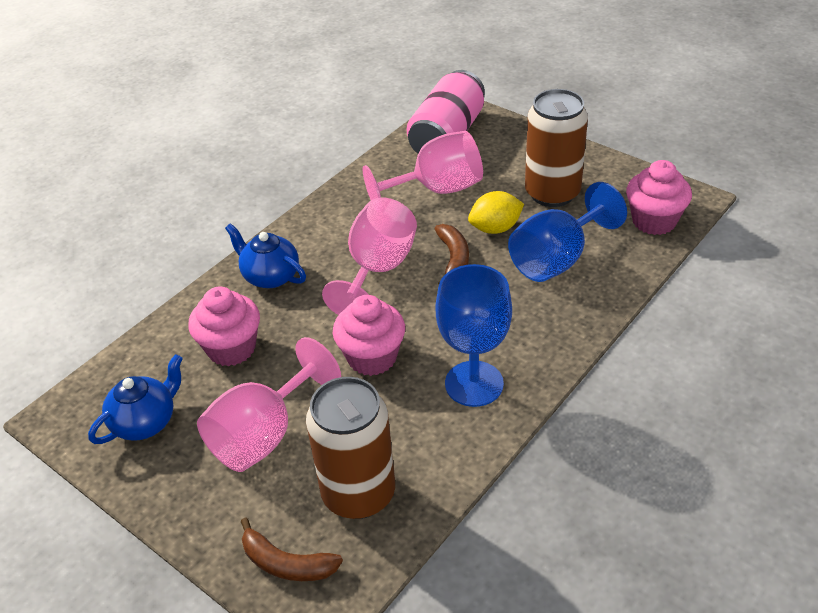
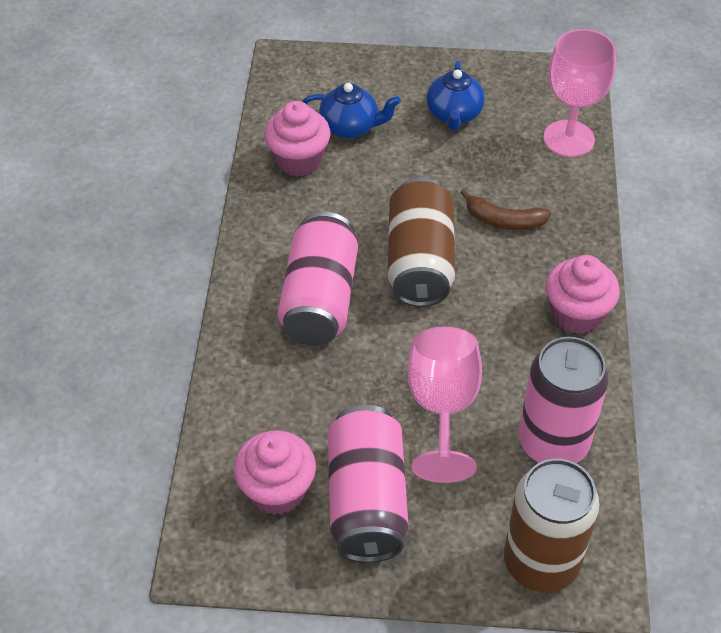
blue goblet: 2 -> 0
brown banana: 2 -> 1
pink can: 1 -> 3
pink goblet: 3 -> 2
yellow lemon: 1 -> 0

